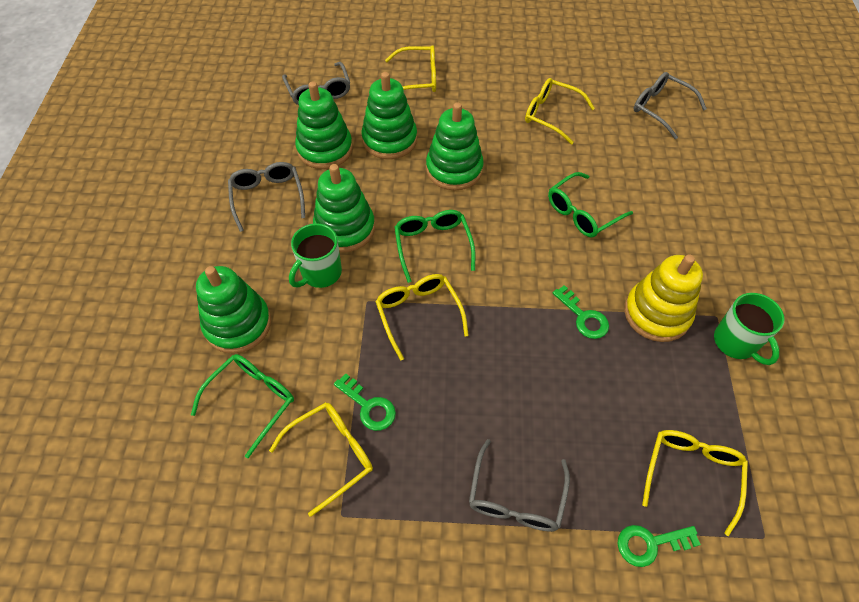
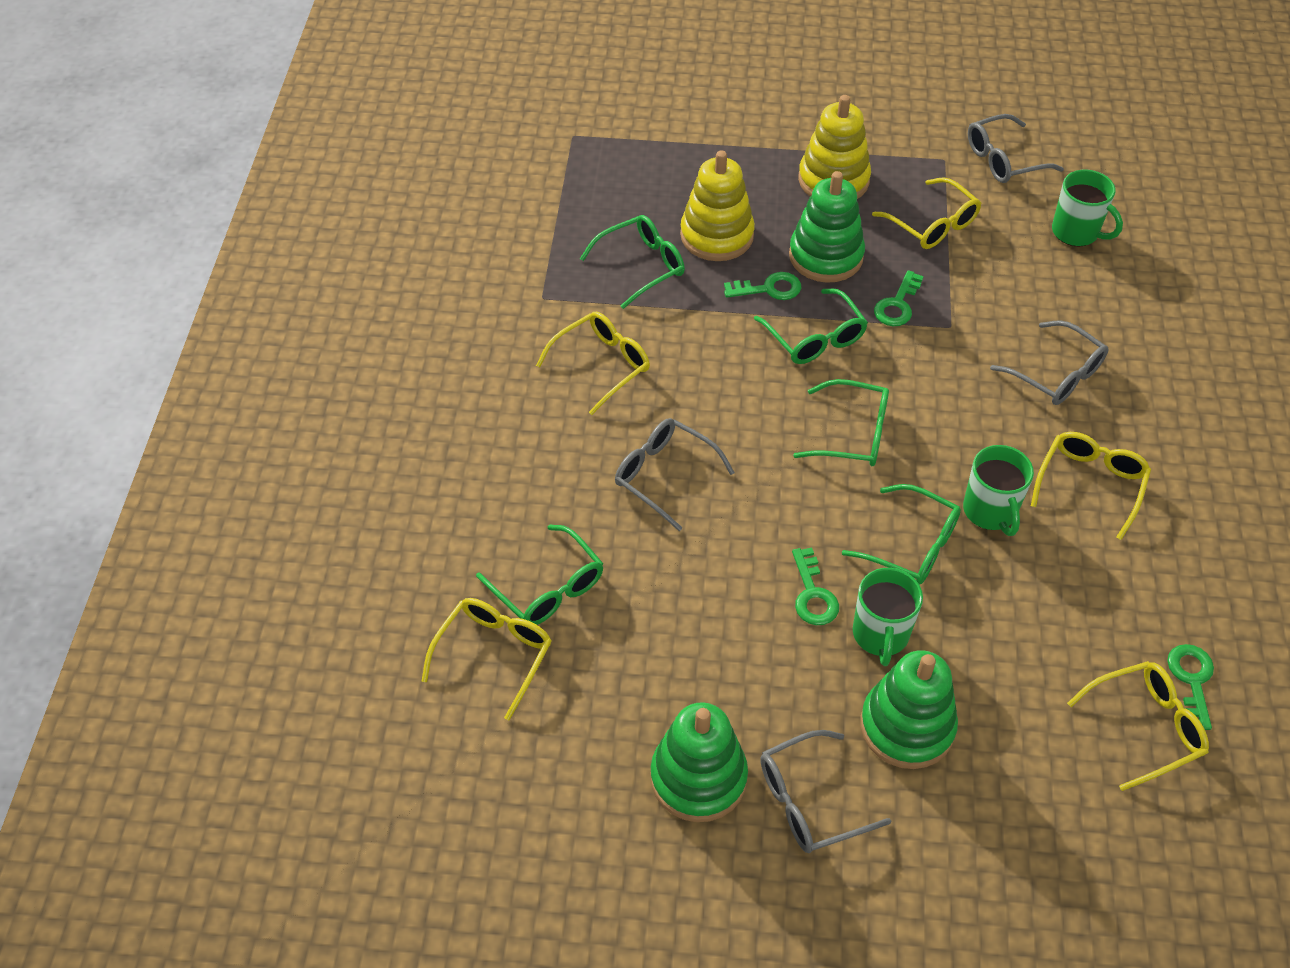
green glasses: 3 -> 5
green key: 3 -> 4
green mug: 2 -> 3
green stacking toy: 5 -> 3
yellow stacking toy: 1 -> 2

